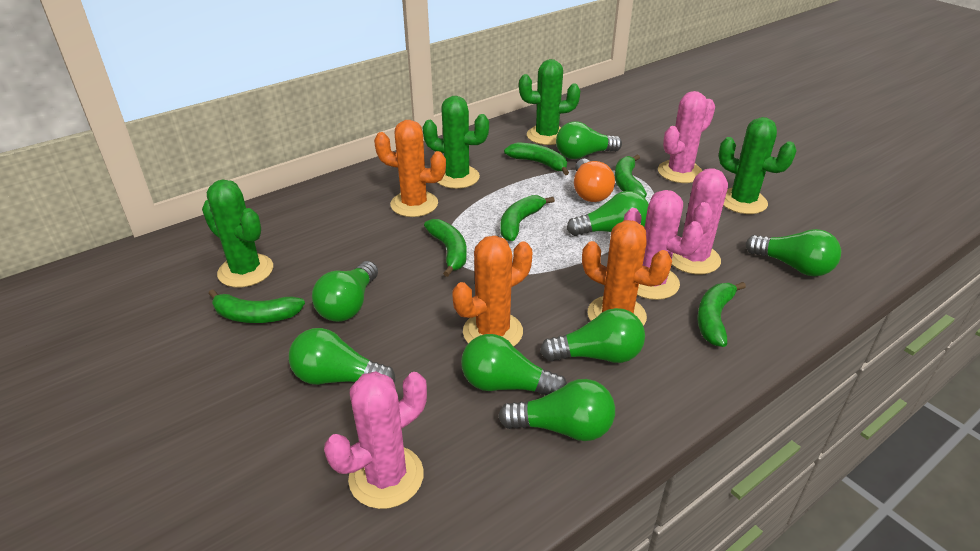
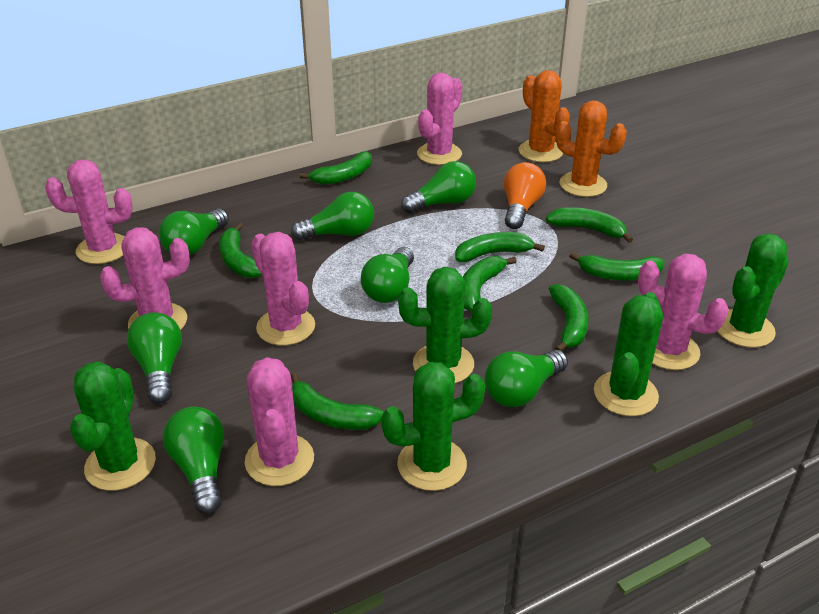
green banana: 6 -> 8
green cactus: 4 -> 5
green light bulb: 8 -> 7
orange cactus: 3 -> 2
pink cactus: 4 -> 6

